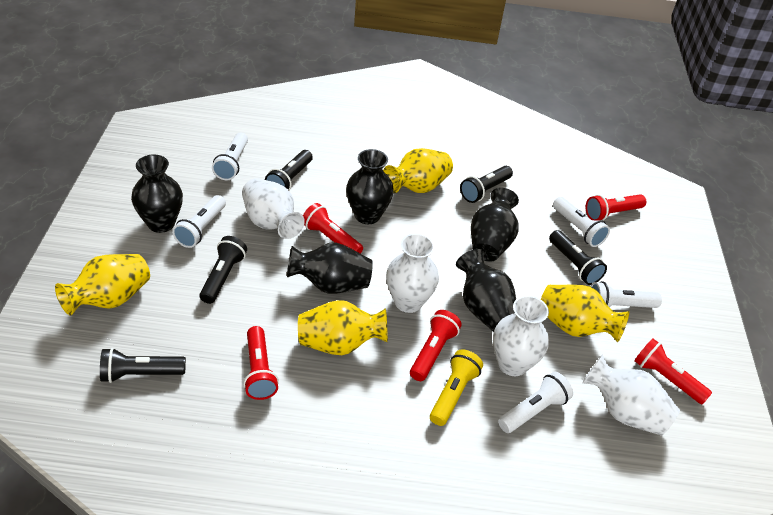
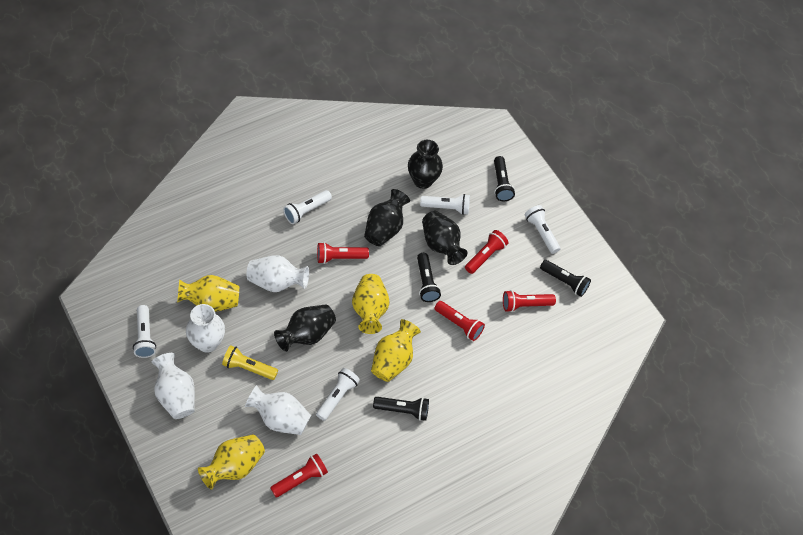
black flashlight: 5 -> 4
black vase: 5 -> 4

